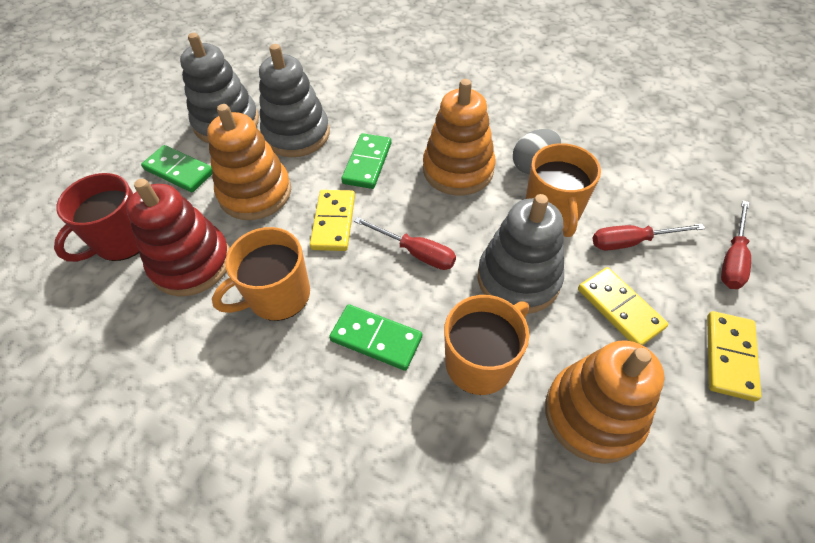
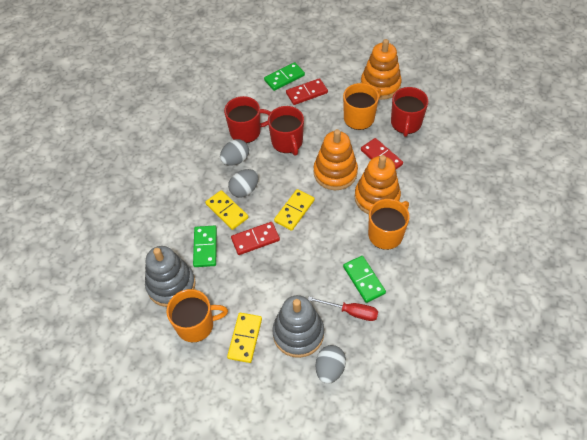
grey egg: 1 -> 3
grey stacking toy: 3 -> 2
red domino: 0 -> 3
red mug: 1 -> 3
red screwdriver: 3 -> 1
red stacking toy: 1 -> 0

